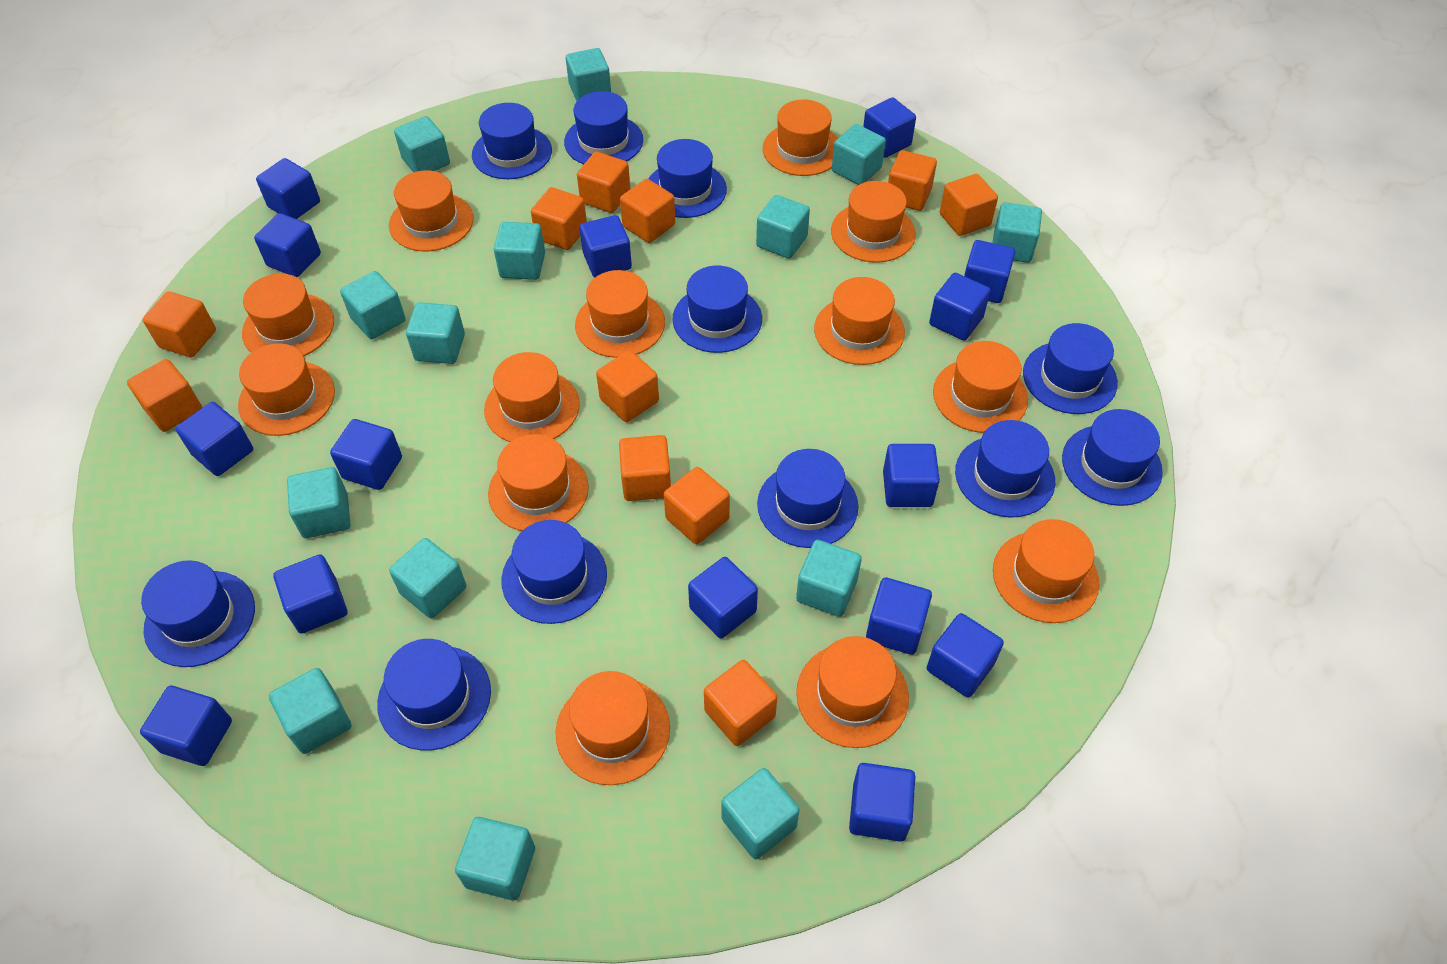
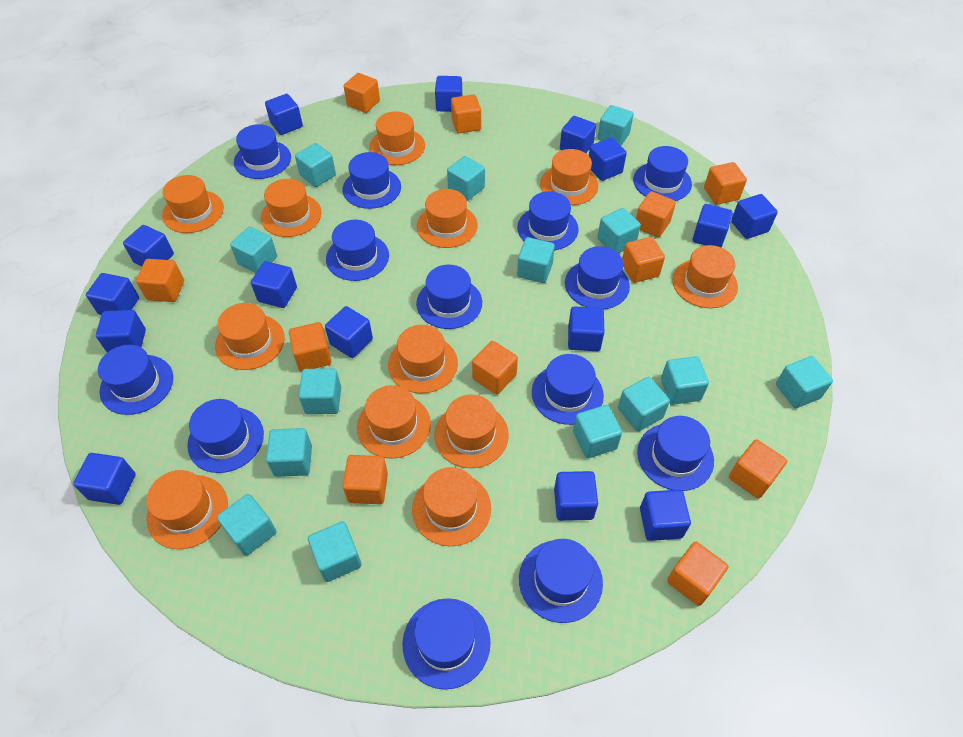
blue hat: 11 -> 13
orange hat: 13 -> 12

